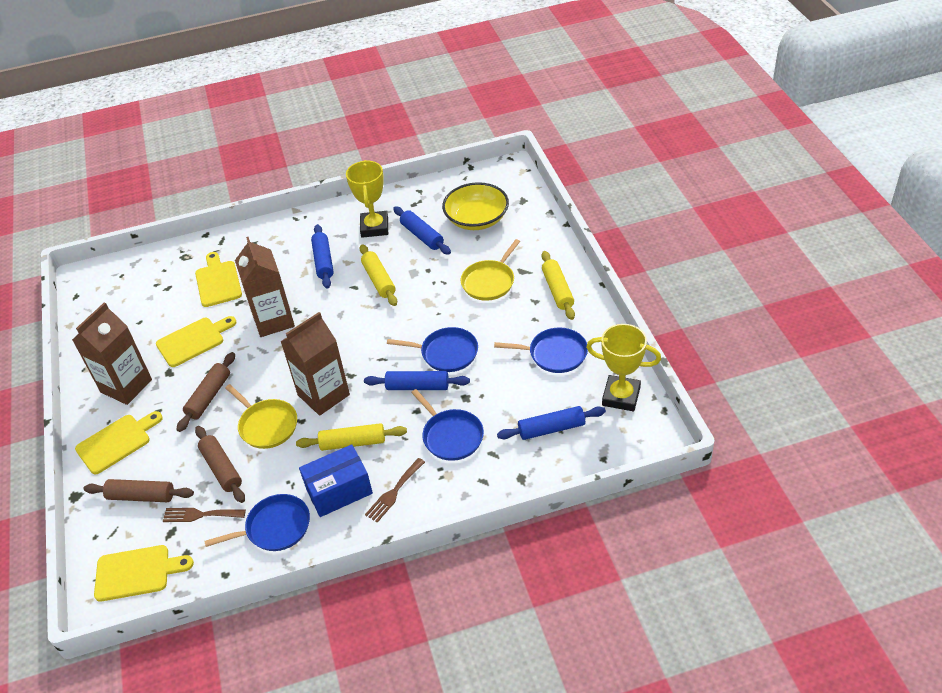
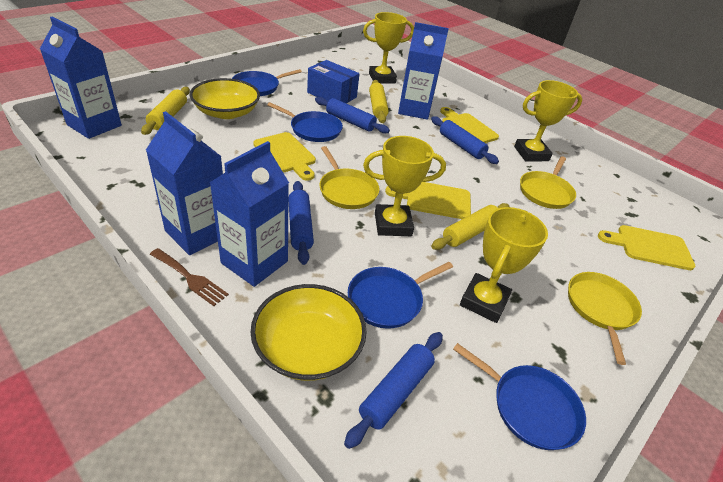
blue carton: 0 -> 4
brown carton: 3 -> 0
brown fork: 2 -> 1
brown rolling pin: 3 -> 0
yellow bowl: 1 -> 2
yellow pan: 2 -> 3
yellow trophy: 2 -> 4

